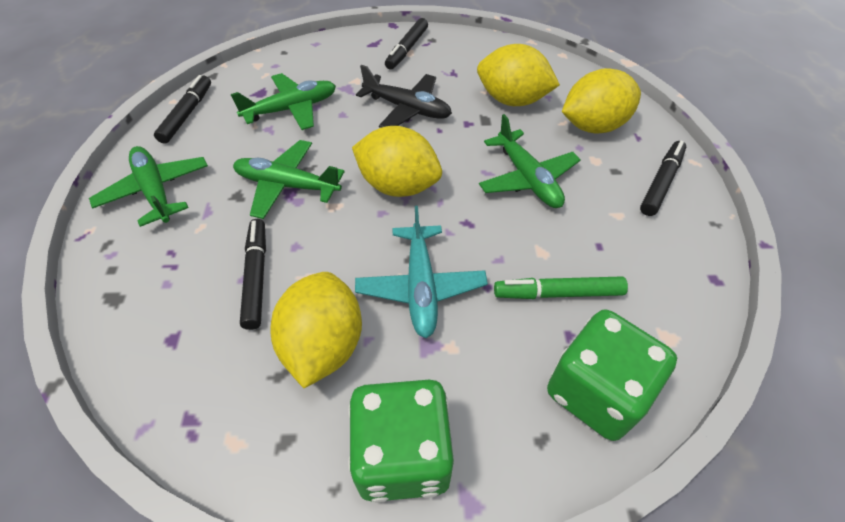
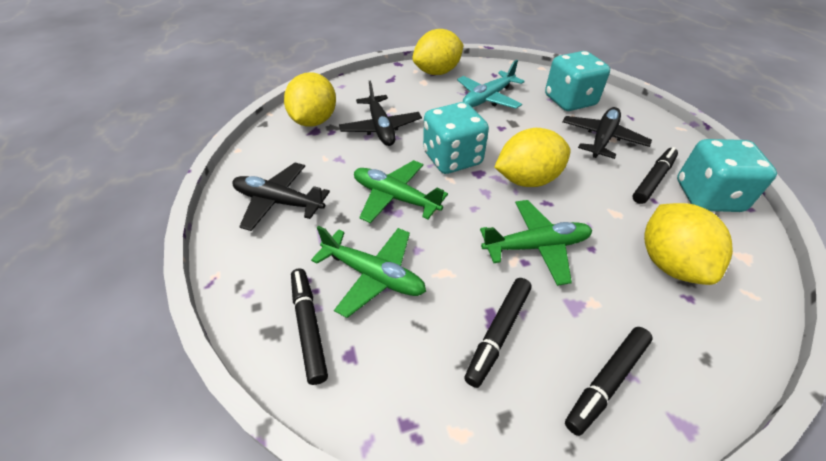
black plane: 1 -> 3
green dice: 2 -> 0
green marker: 1 -> 0
green plane: 4 -> 3
turquoise dice: 0 -> 3

